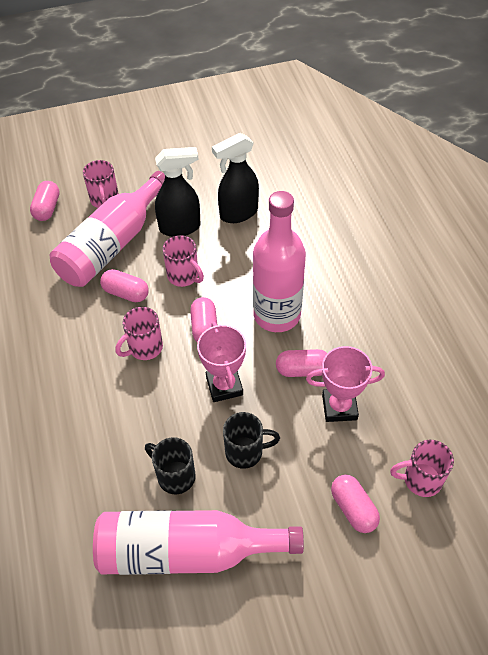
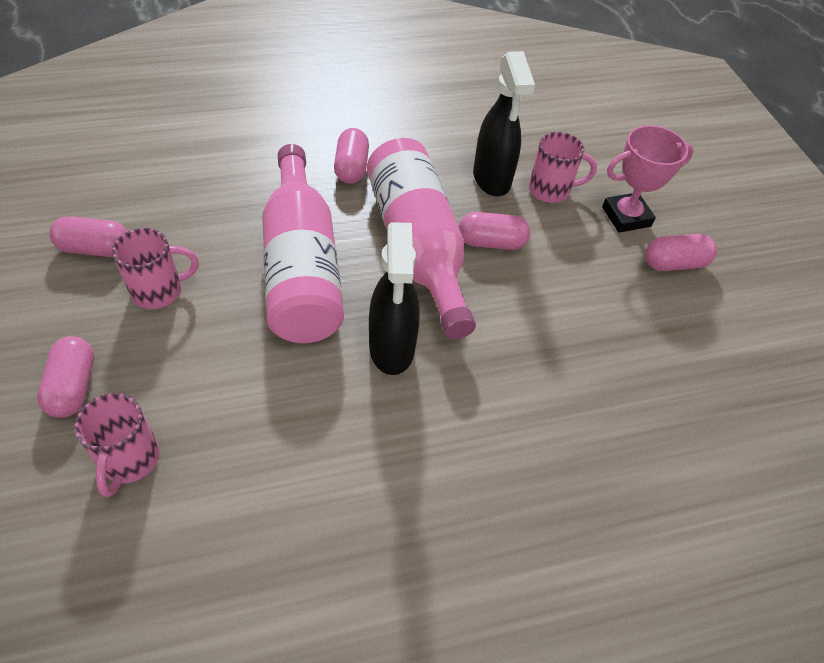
black mug: 2 -> 0
pink bottle: 3 -> 2
pink mug: 4 -> 3
pink trophy: 2 -> 1

